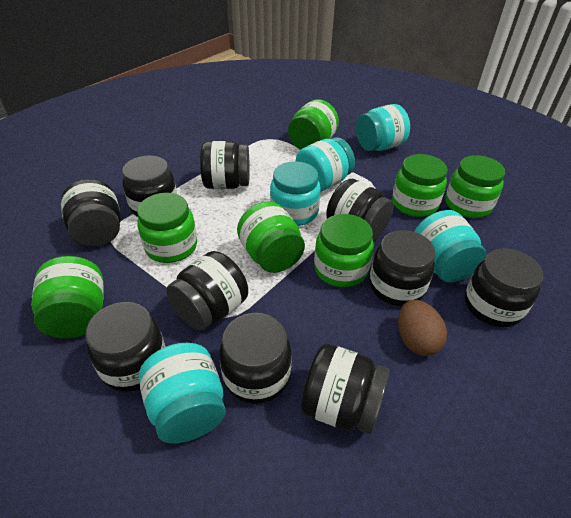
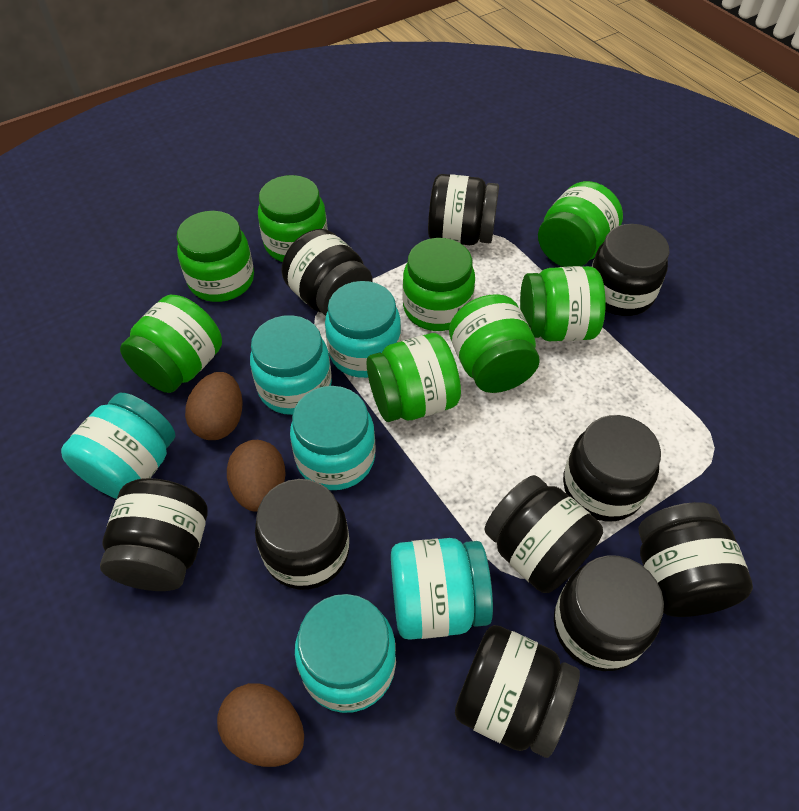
brown egg: 1 -> 3
green jar: 7 -> 8
turquoise jar: 5 -> 6

